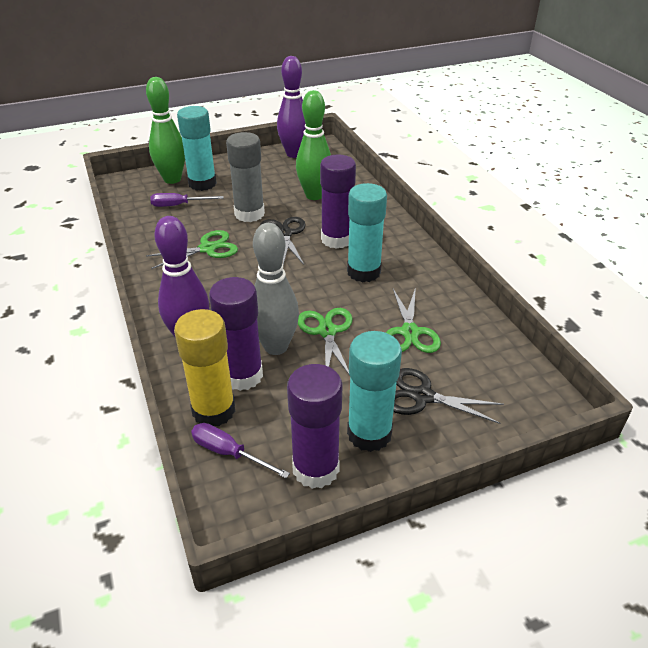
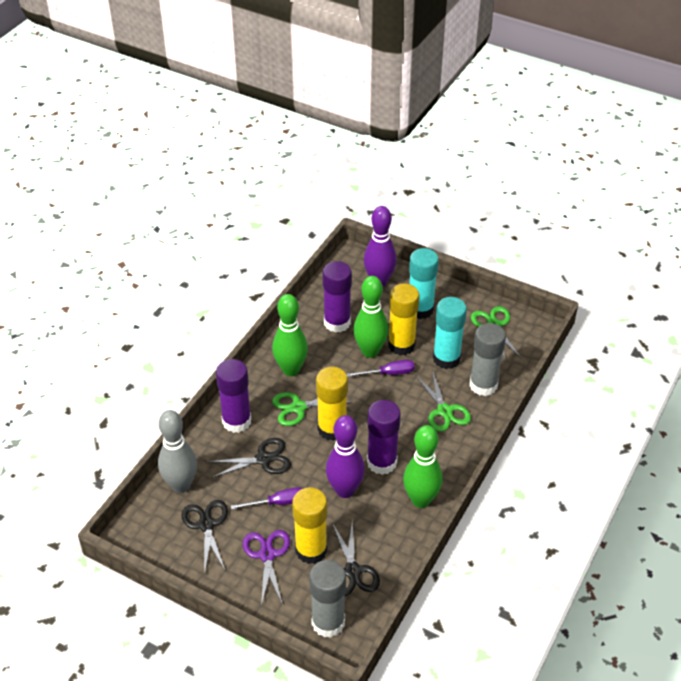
black scissors: 2 -> 3
green bowling pin: 2 -> 3
grey glue stick: 1 -> 2
purple scissors: 0 -> 1
turquoise glue stick: 3 -> 2
yellow glue stick: 1 -> 3

